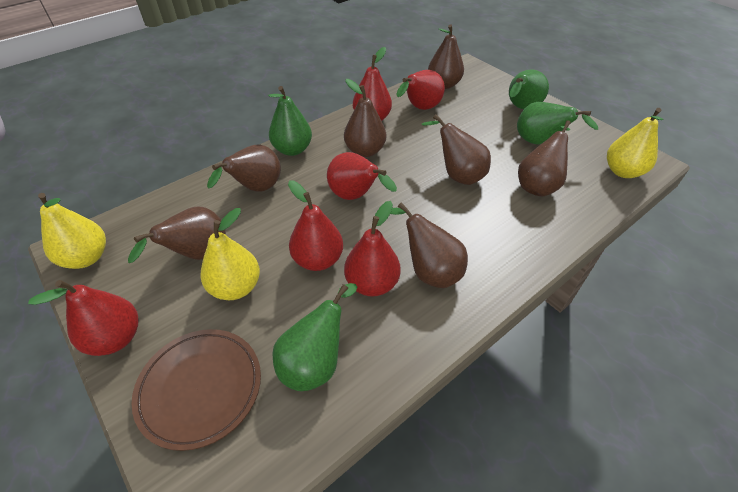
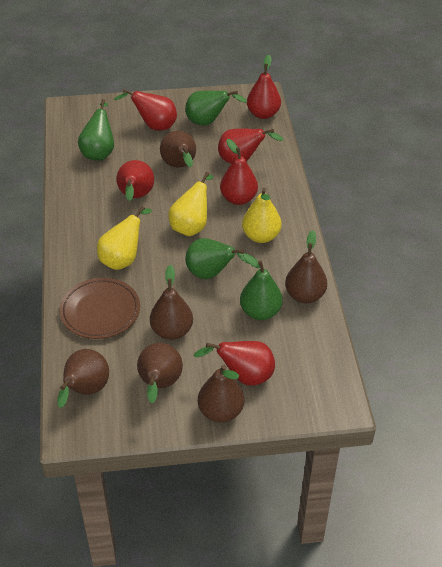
brown pear: 7 -> 6

